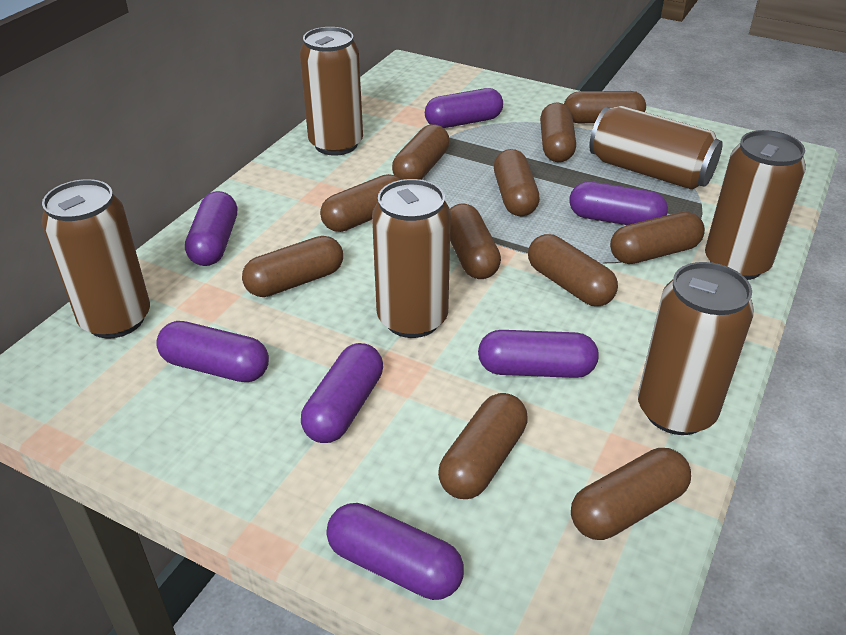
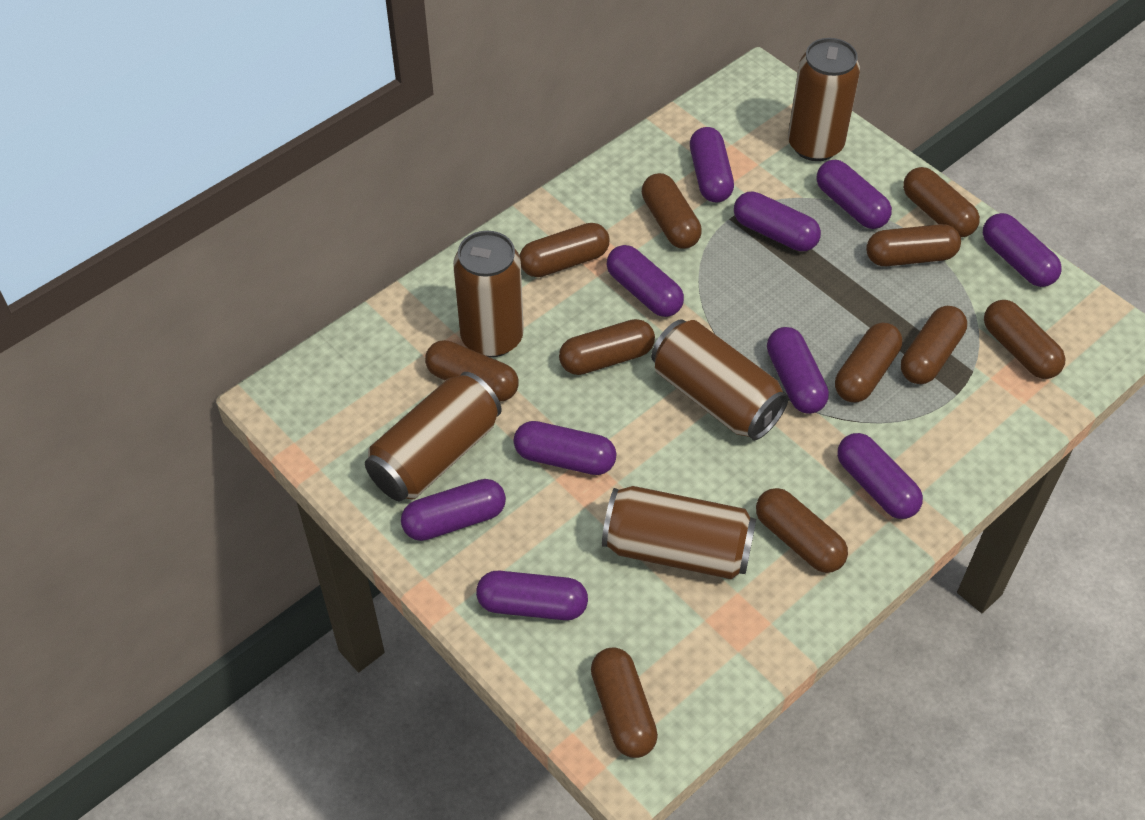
brown can: 6 -> 5
purple capsule: 7 -> 10

